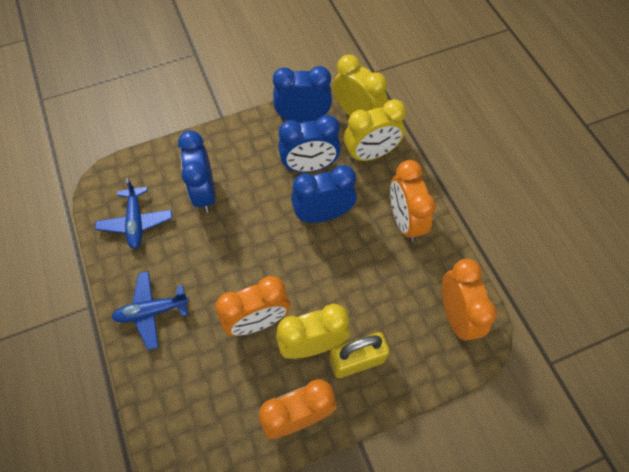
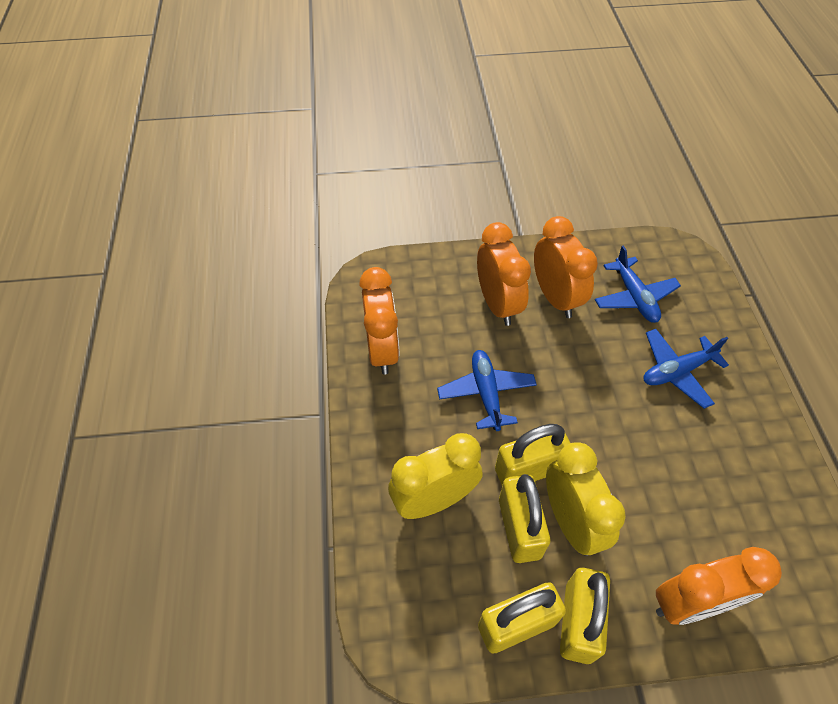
blue clock: 4 -> 0
blue plane: 2 -> 3
yellow clock: 3 -> 2
yellow padlock: 1 -> 4

